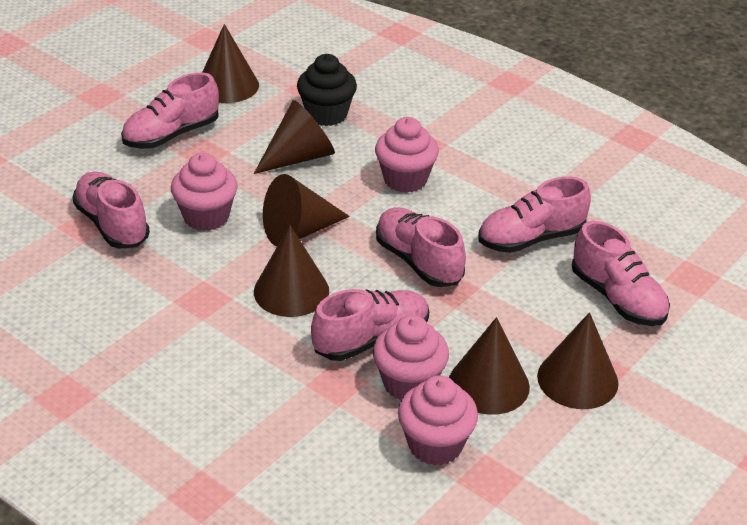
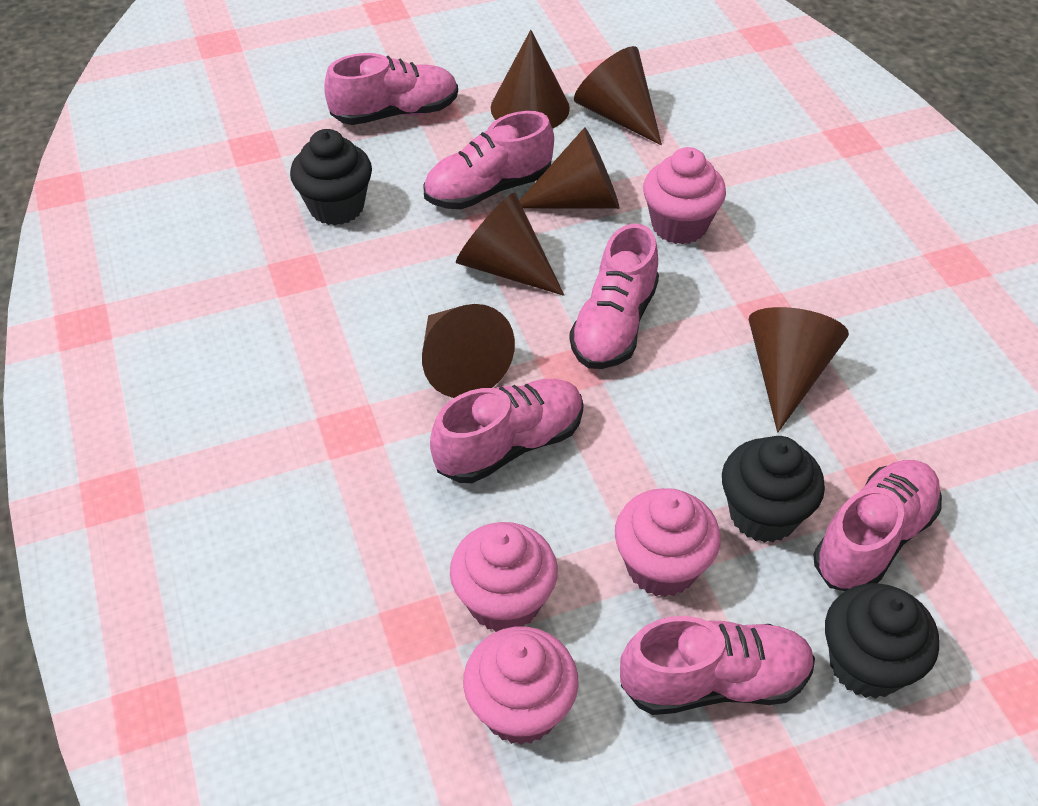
black cupcake: 1 -> 3

